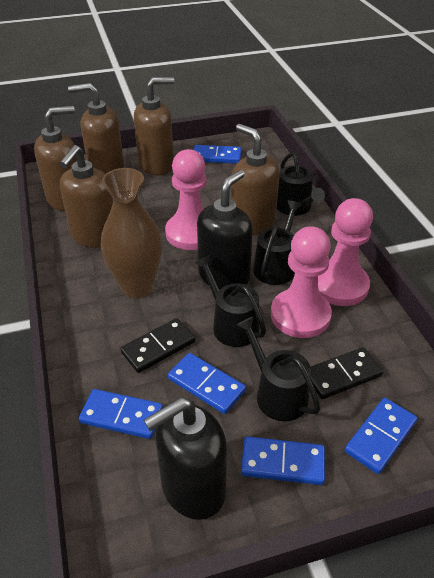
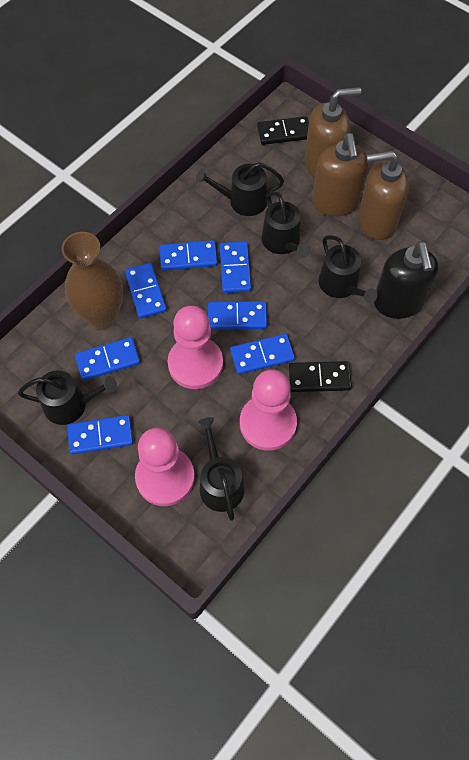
black soap dispenser: 2 -> 1
black watering can: 4 -> 5
blue domino: 5 -> 7
brown soap dispenser: 5 -> 3

